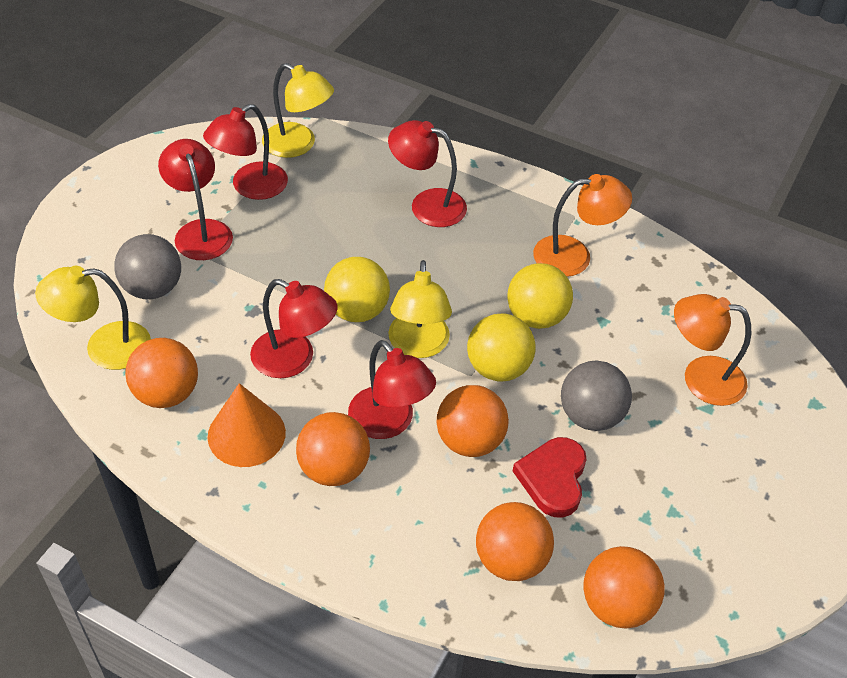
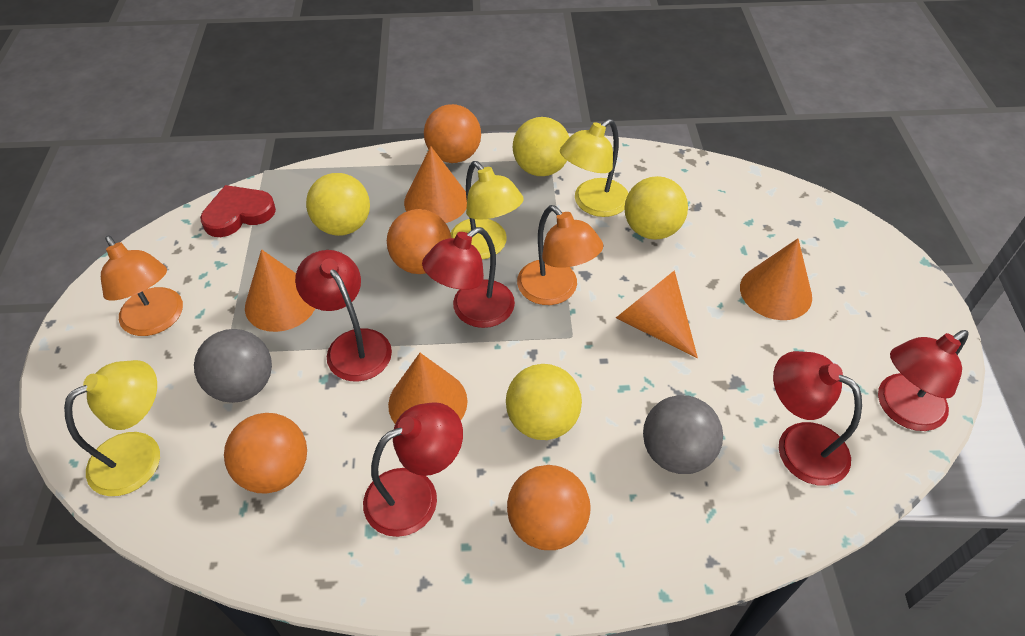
orange ball: 5 -> 4
orange cone: 1 -> 5
yellow ball: 3 -> 4

